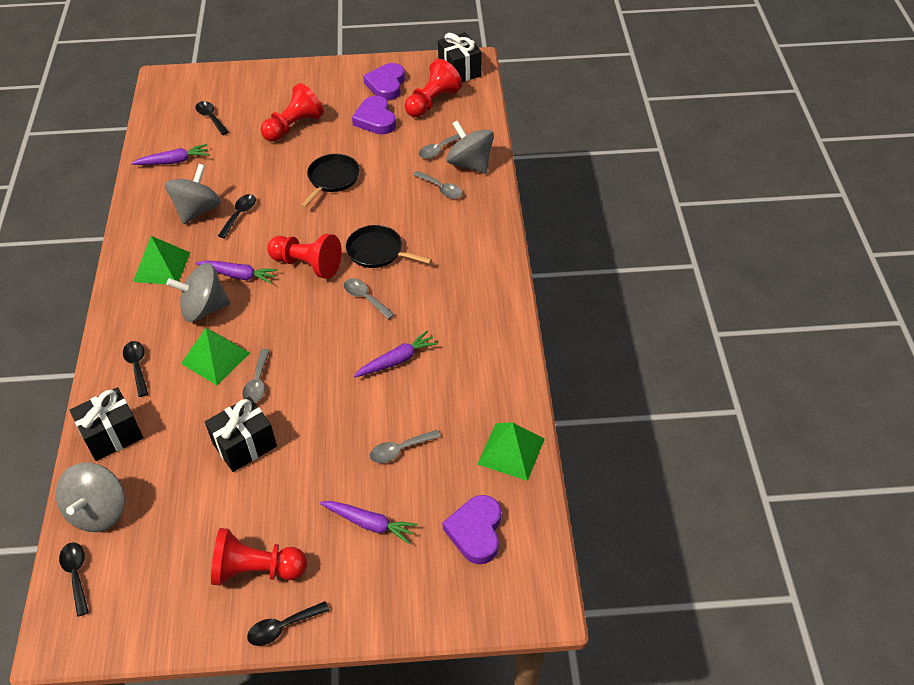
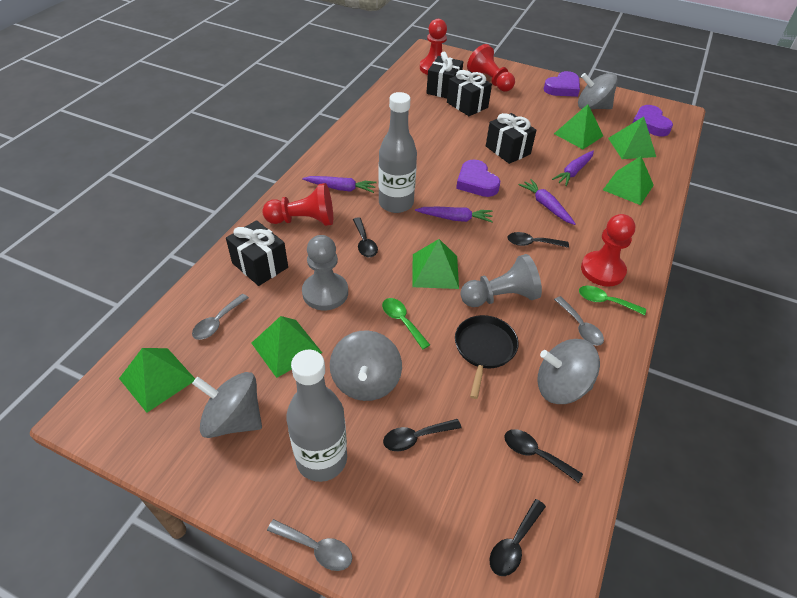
black gift: 3 -> 4
black pan: 2 -> 1
green pyramid: 3 -> 6
green spoon: 0 -> 2
grey bottle: 0 -> 2
grey pawn: 0 -> 2
grey spoon: 5 -> 3

